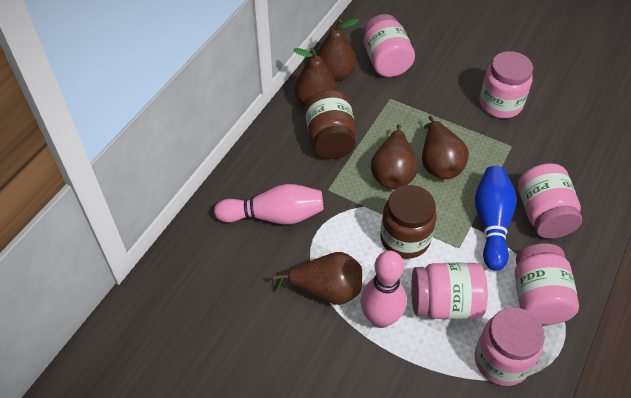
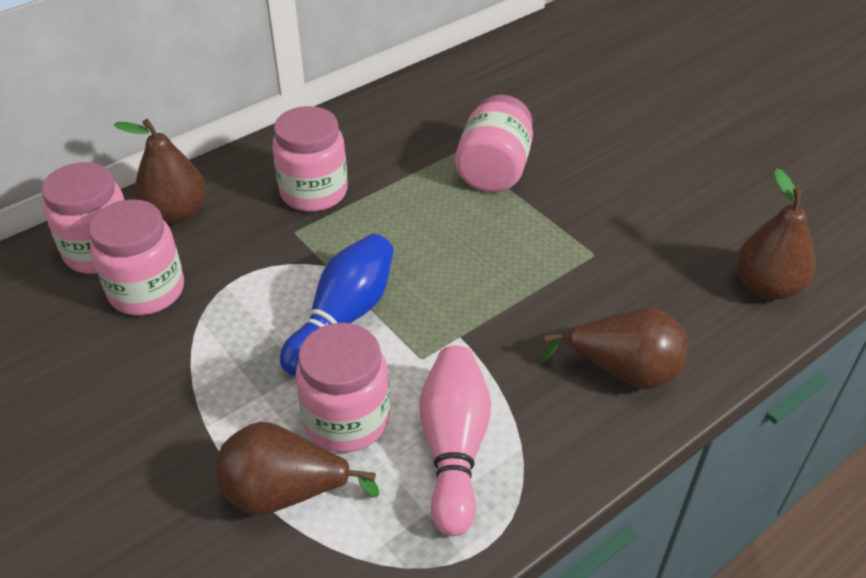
brown jar: 2 -> 0
brown pear: 5 -> 4
pink bowling pin: 2 -> 1
pink jar: 6 -> 5

